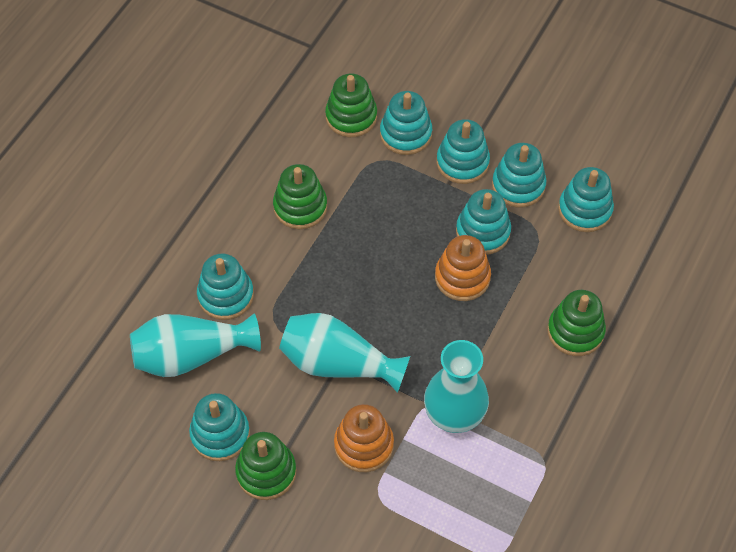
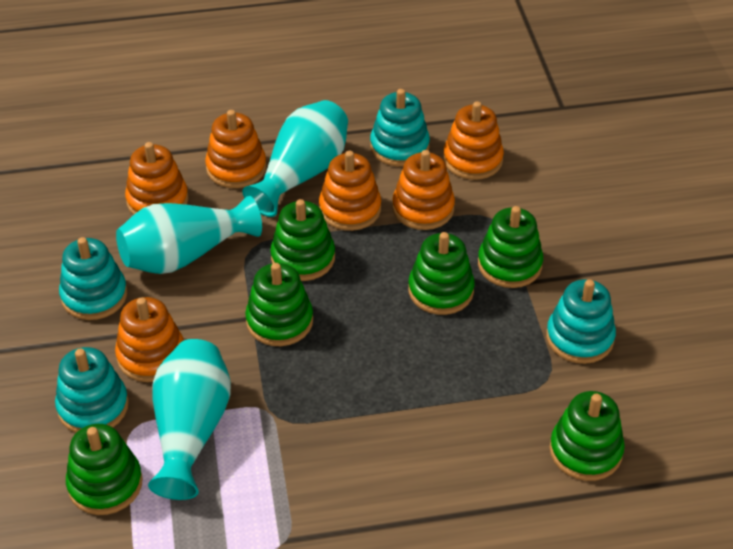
green stacking toy: 4 -> 6
orange stacking toy: 2 -> 6
turquoise stacking toy: 7 -> 4

